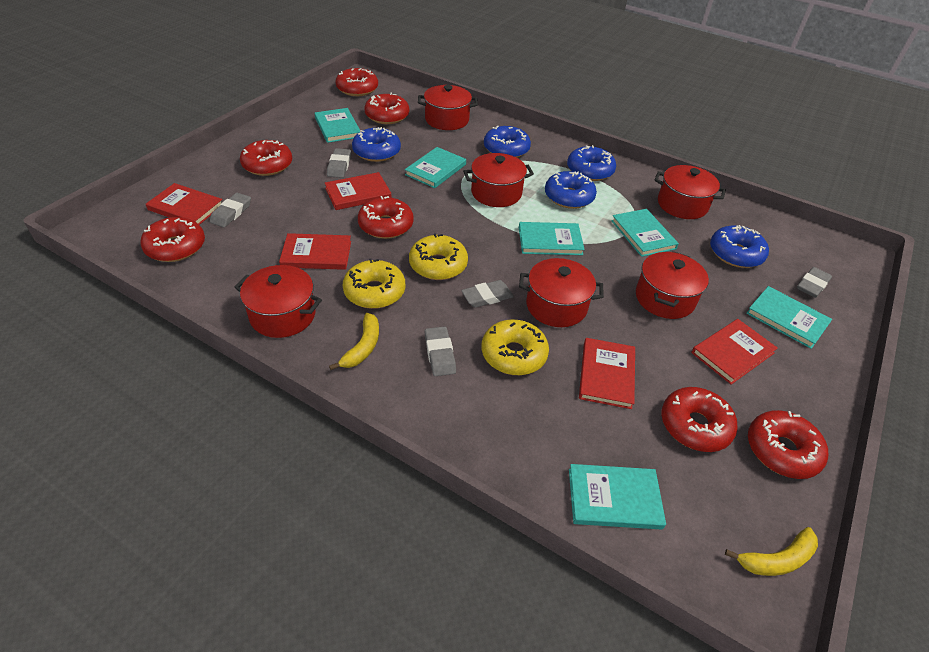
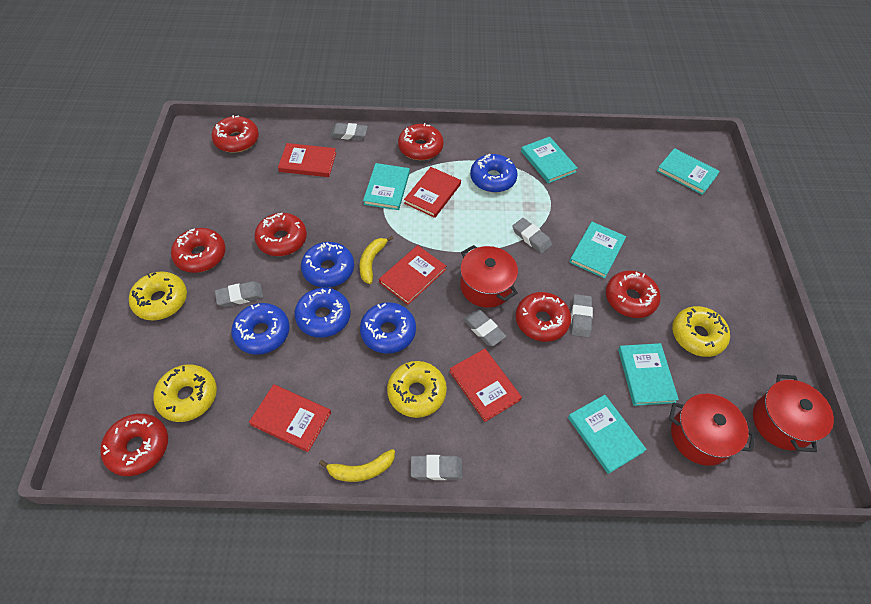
grey eraser: 5 -> 6
red pot: 6 -> 3
yellow donut: 3 -> 4

